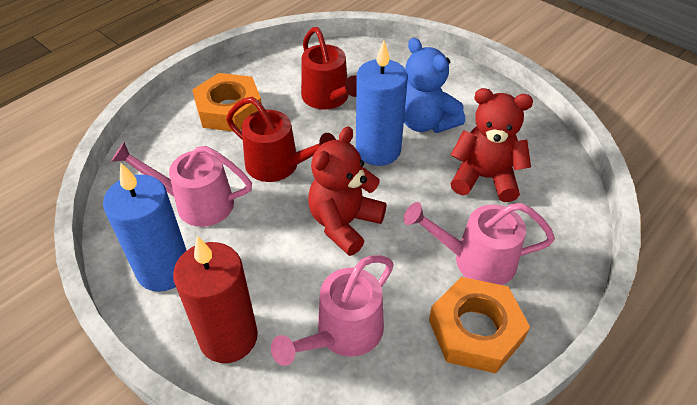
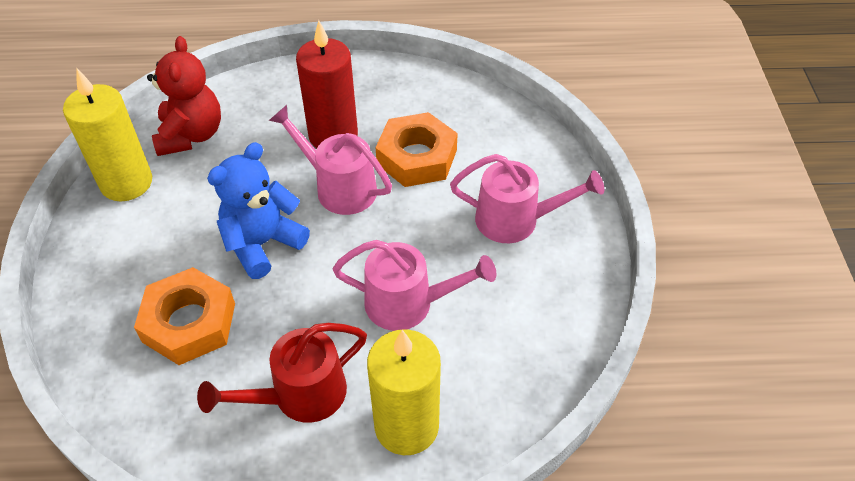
blue candle: 2 -> 0
red teddy bear: 2 -> 1
red watering can: 2 -> 1
yellow candle: 0 -> 2

